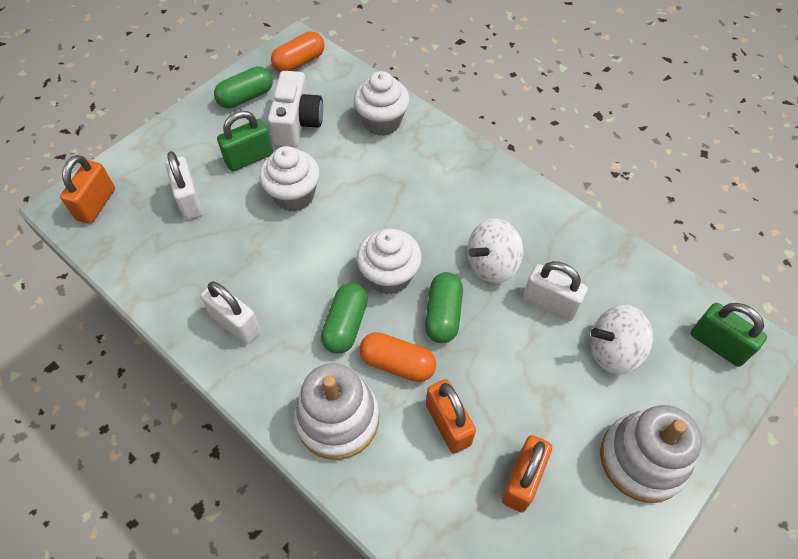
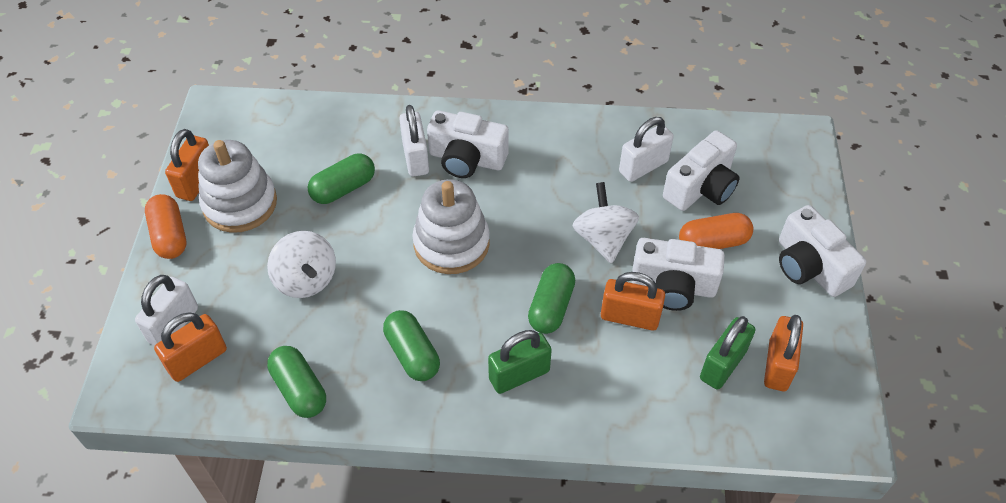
green capsule: 3 -> 4
orange padlock: 3 -> 4
white camera: 1 -> 4
white cupcake: 3 -> 0

